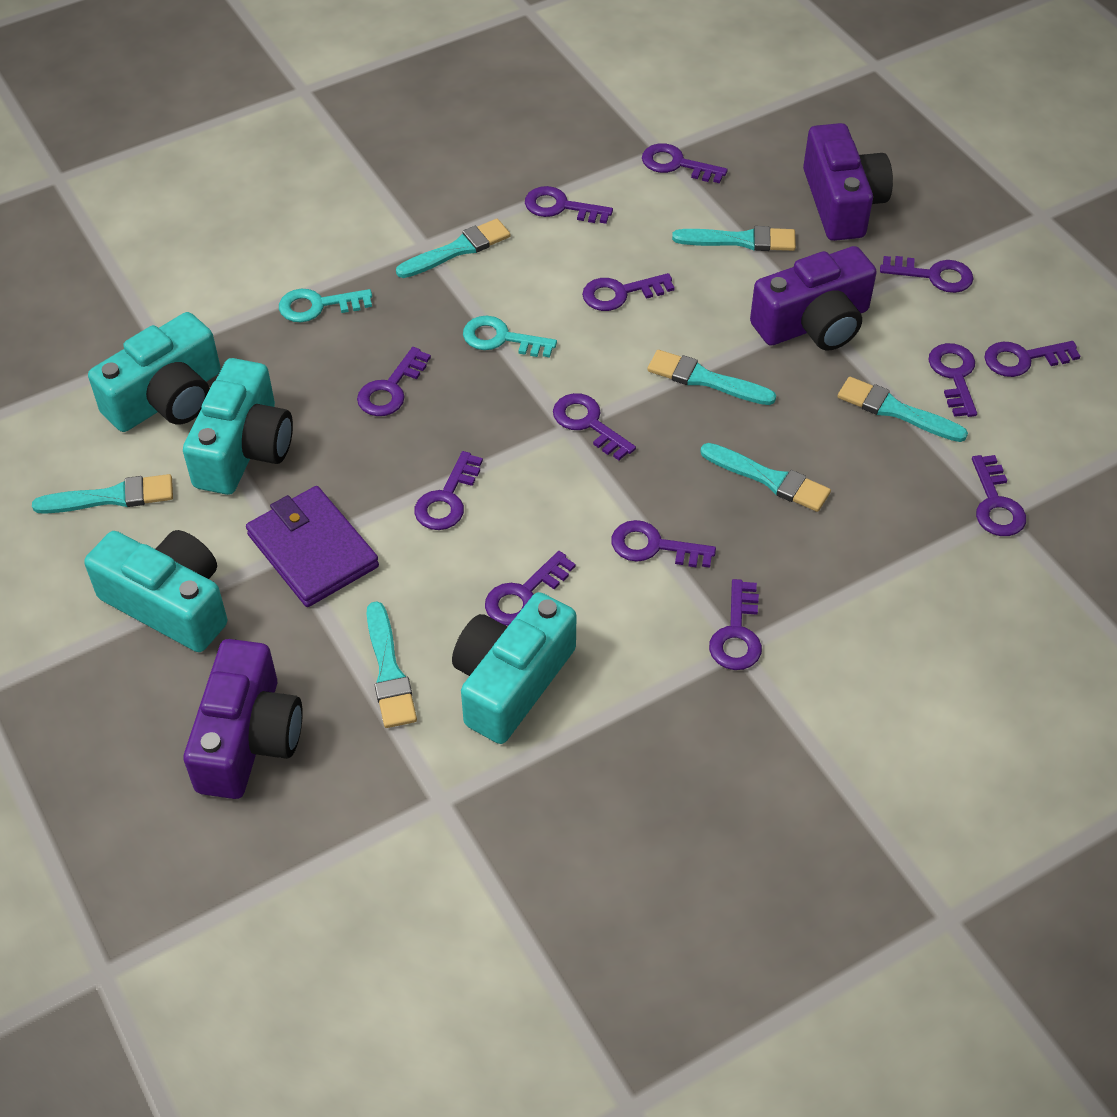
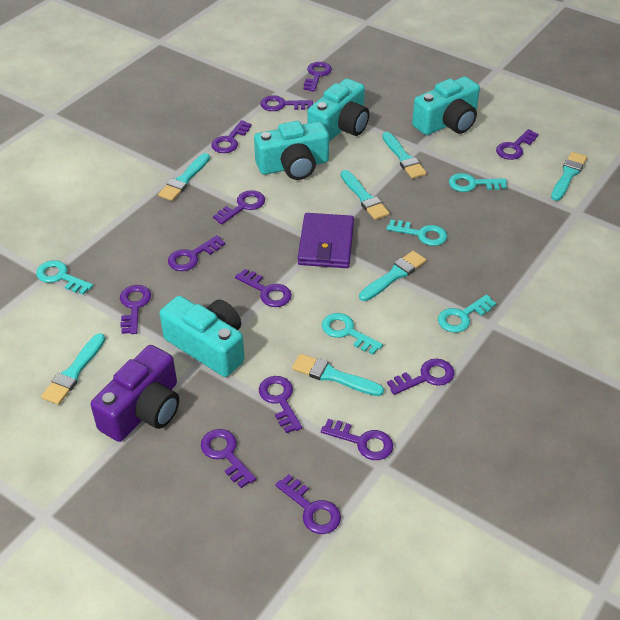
purple camera: 3 -> 1
turquoise key: 2 -> 5

